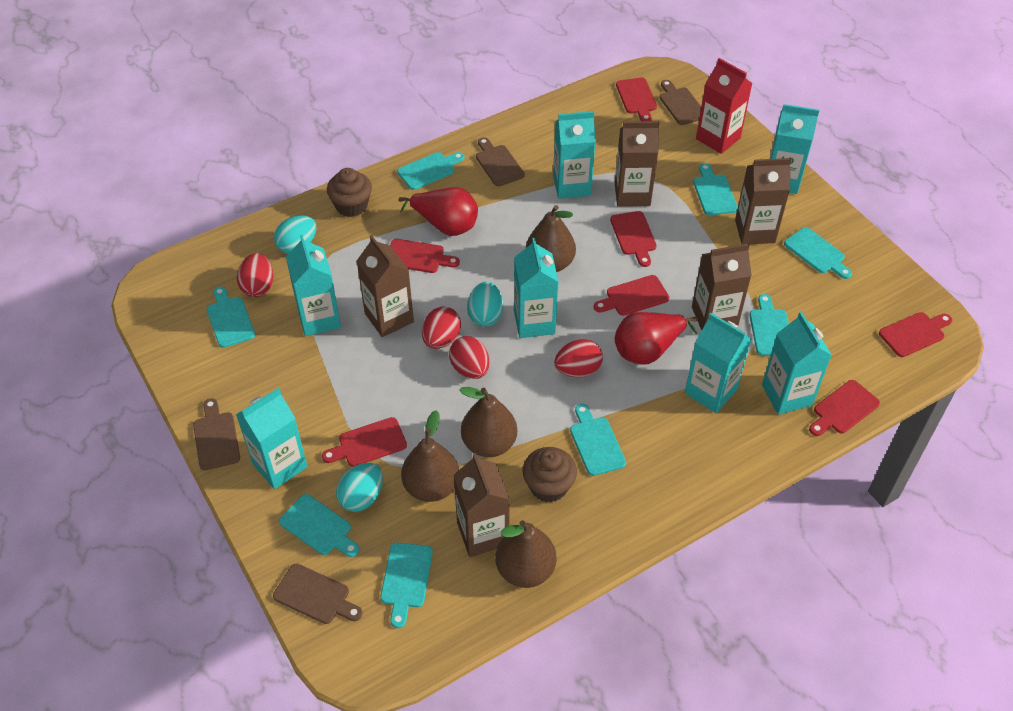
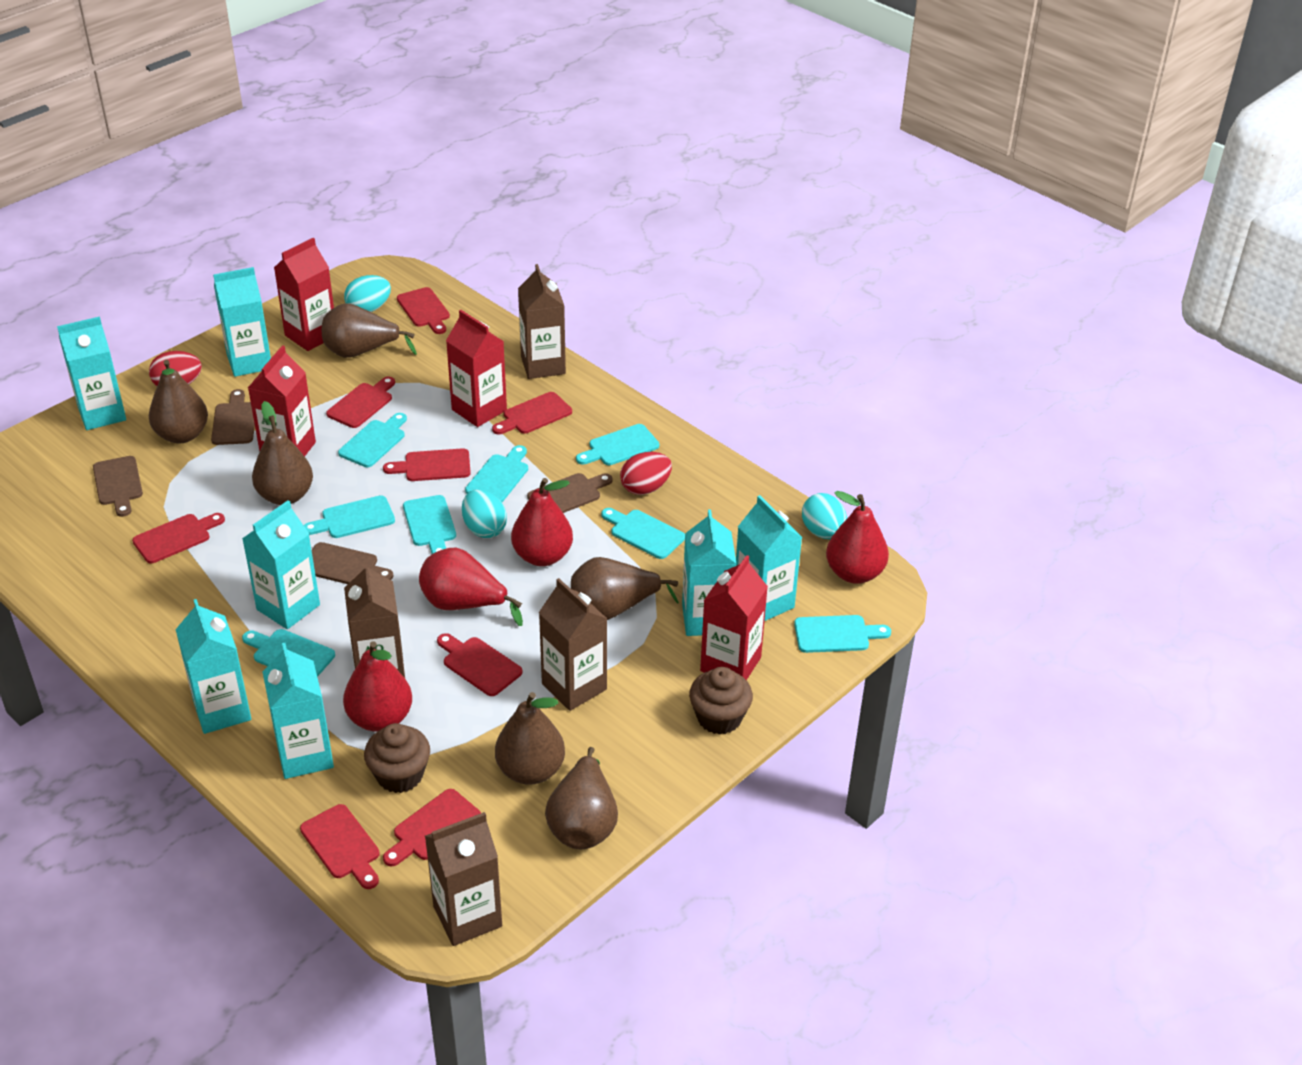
brown carton: 5 -> 4
brown pear: 4 -> 6
red carton: 1 -> 4
red cutting board: 7 -> 8
red egg: 4 -> 2
red pear: 2 -> 4

